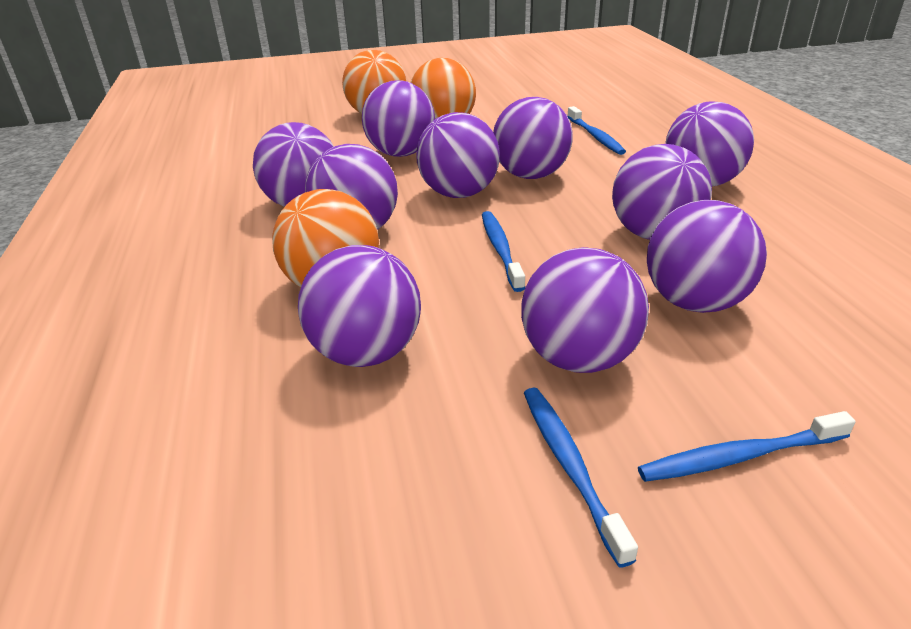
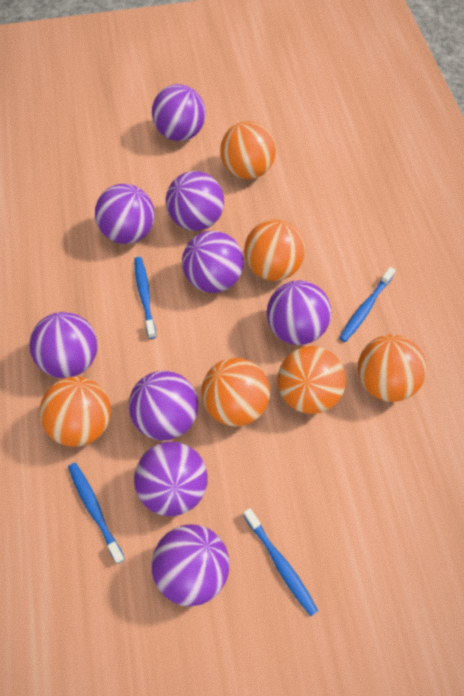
orange ball: 3 -> 6
purple ball: 10 -> 9

